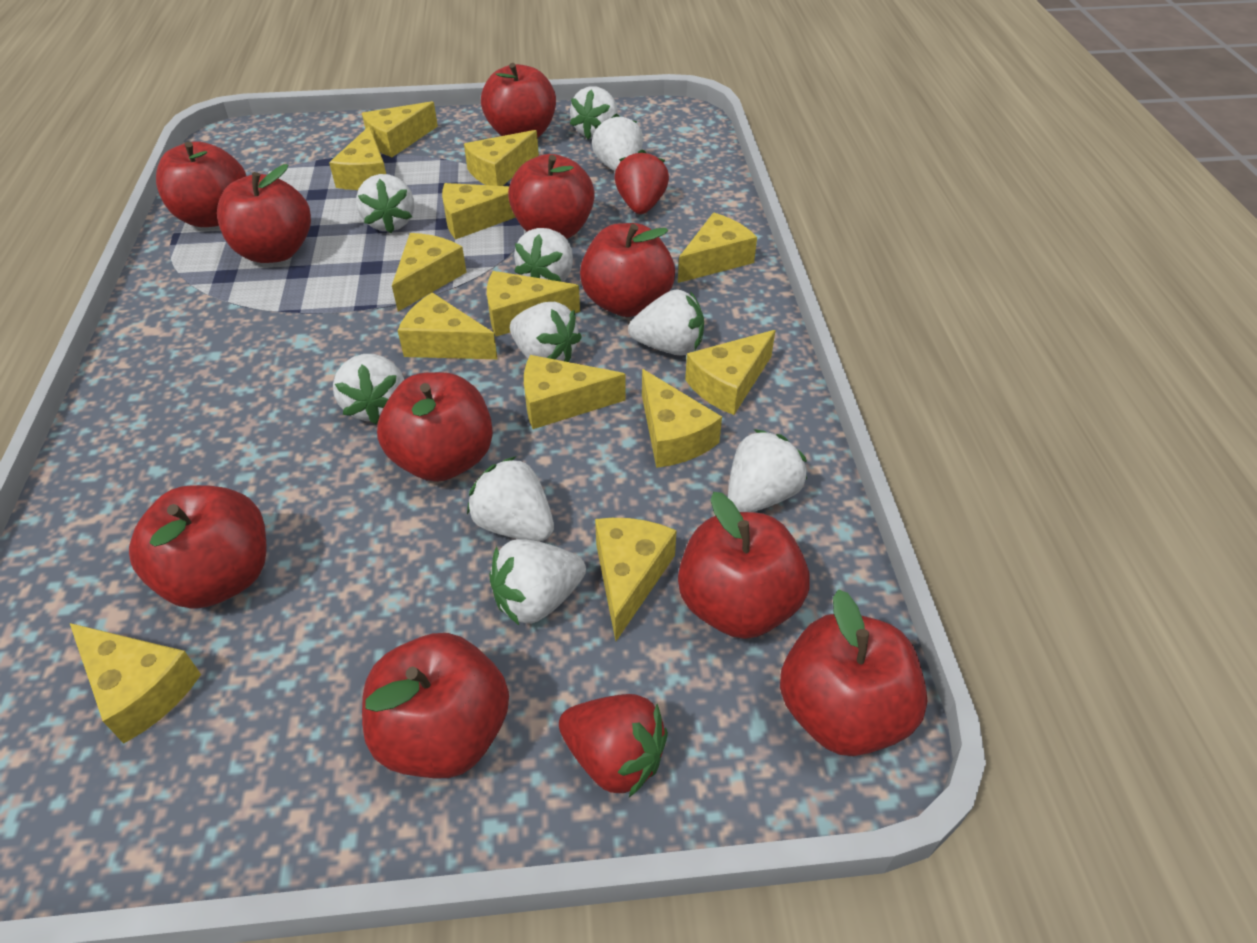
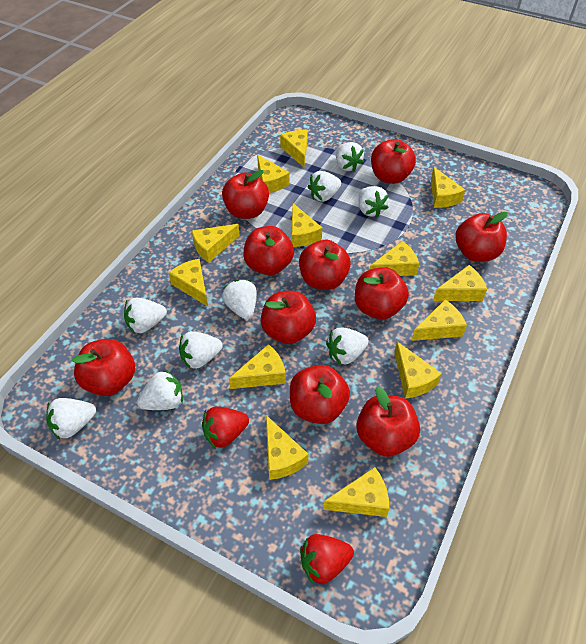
white strawberry: 10 -> 9

